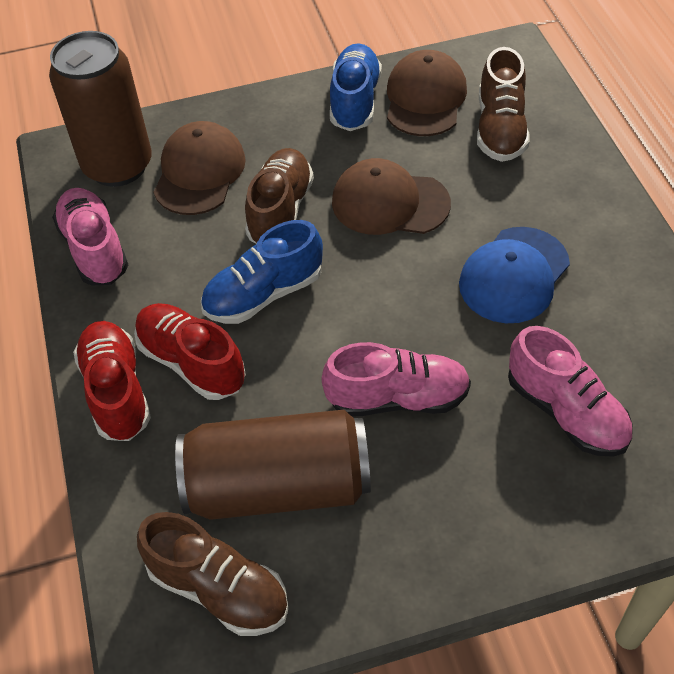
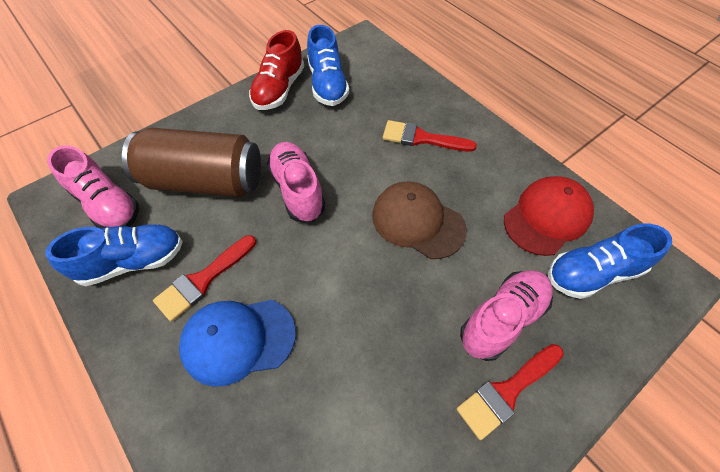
blue shoe: 2 -> 3
brown can: 2 -> 1
brown cap: 3 -> 1
brown shoe: 3 -> 0
red brush: 0 -> 3
red cap: 0 -> 1
red shoe: 2 -> 1

